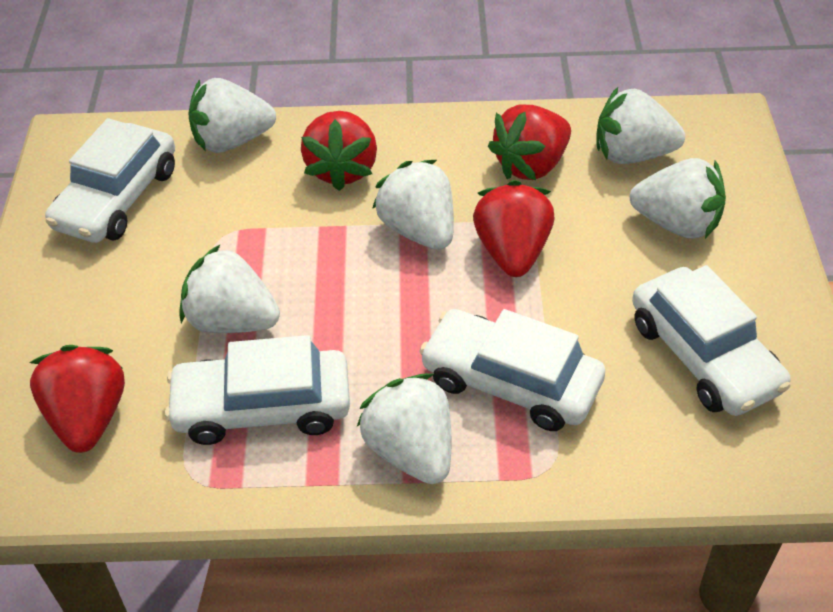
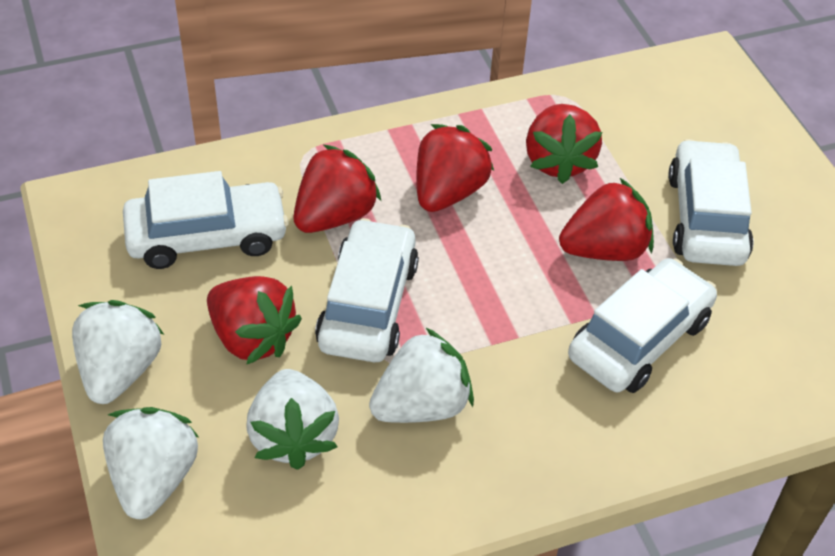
red strawberry: 4 -> 5
white strawberry: 6 -> 4

